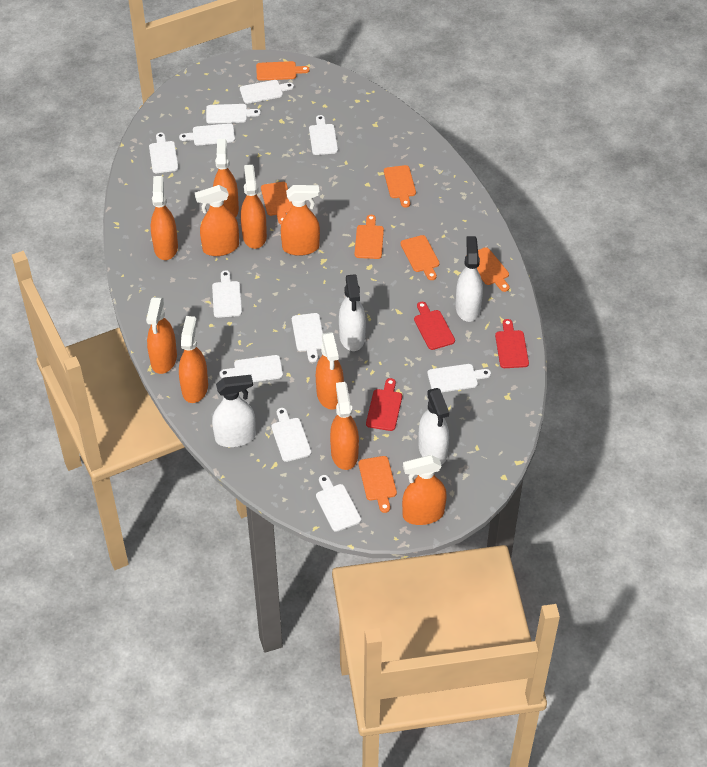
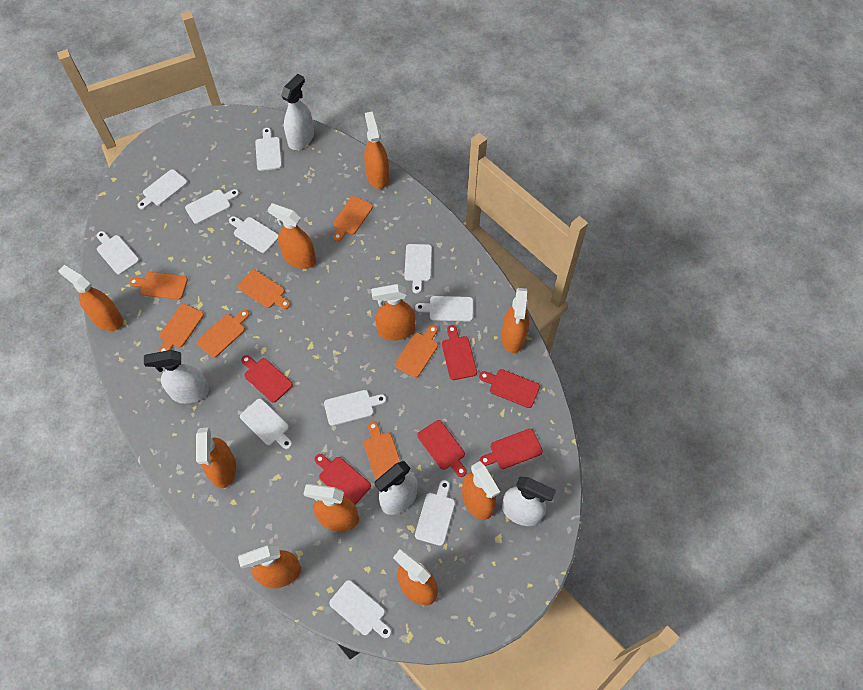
red cutting board: 3 -> 6

